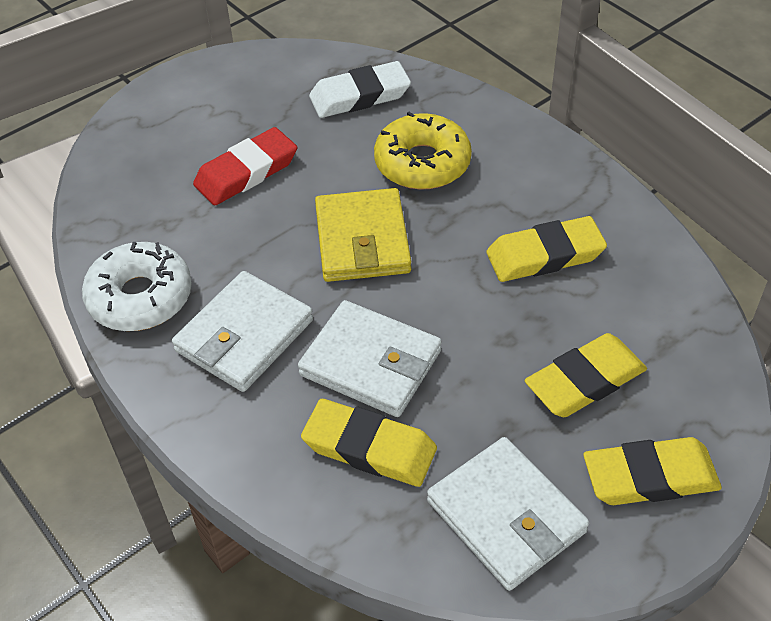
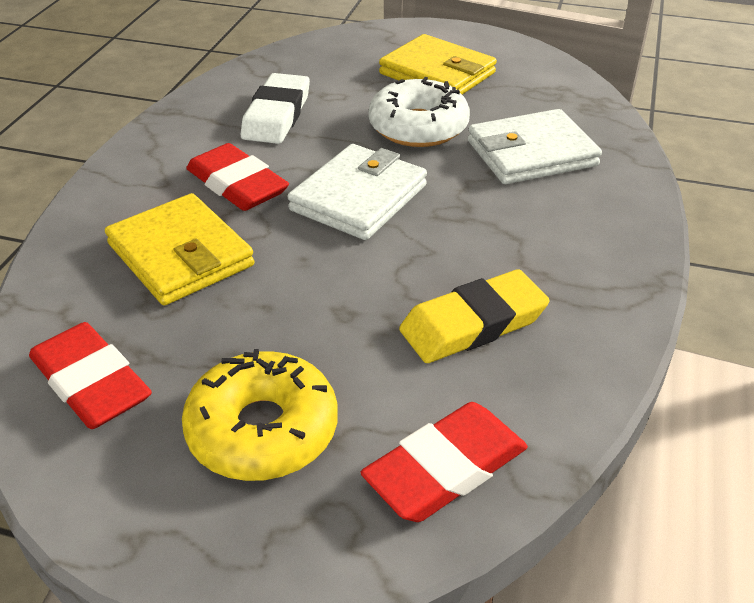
red eraser: 1 -> 3
white wallet: 3 -> 2
yellow eraser: 4 -> 1
yellow wallet: 1 -> 2

